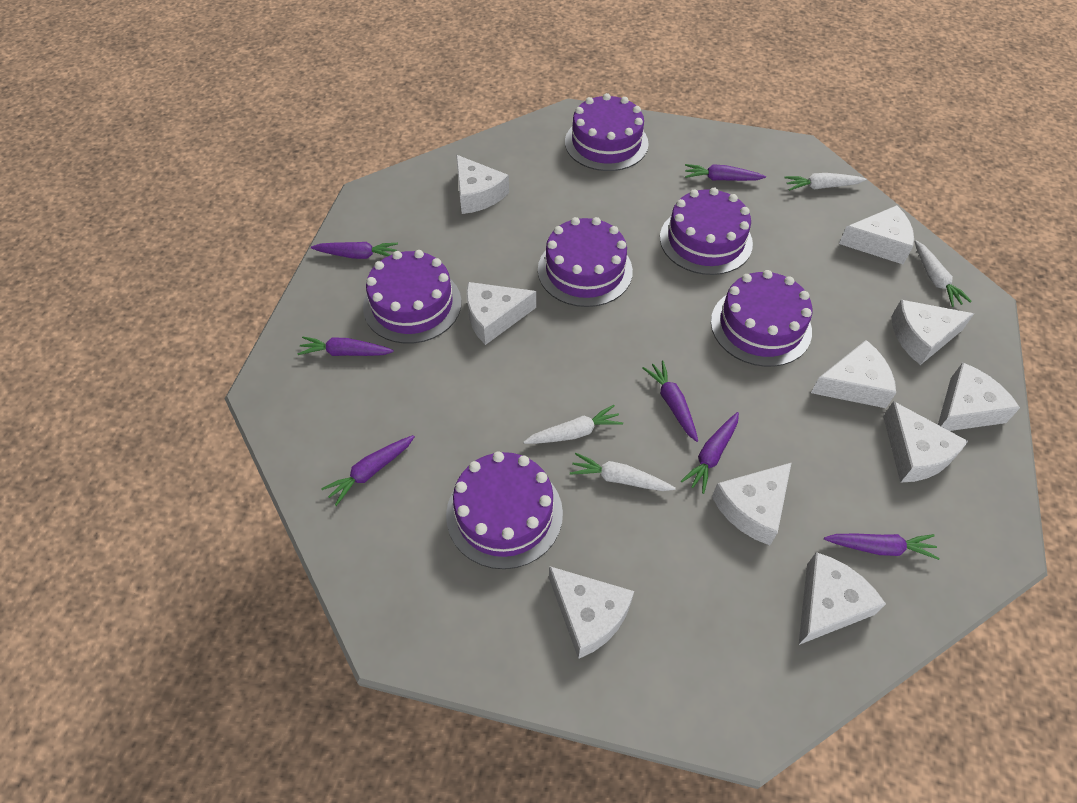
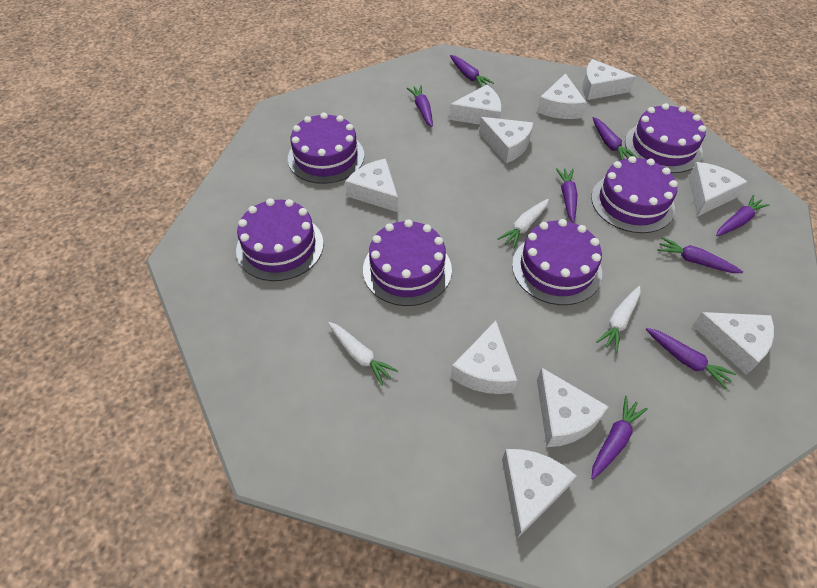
purple carrot: 7 -> 8
white carrot: 4 -> 3

